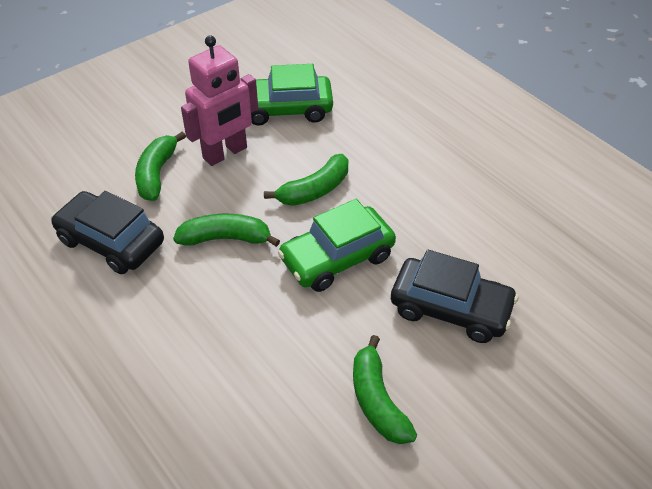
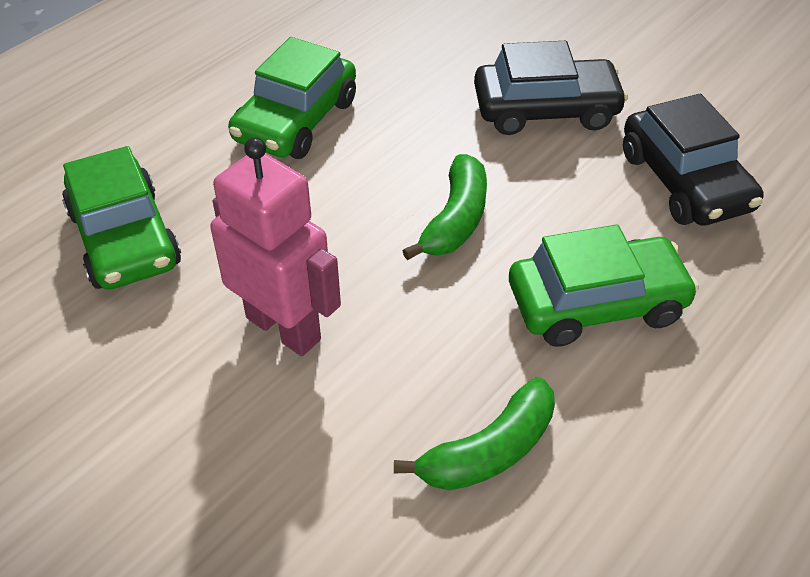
green banana: 4 -> 2
green car: 2 -> 3

